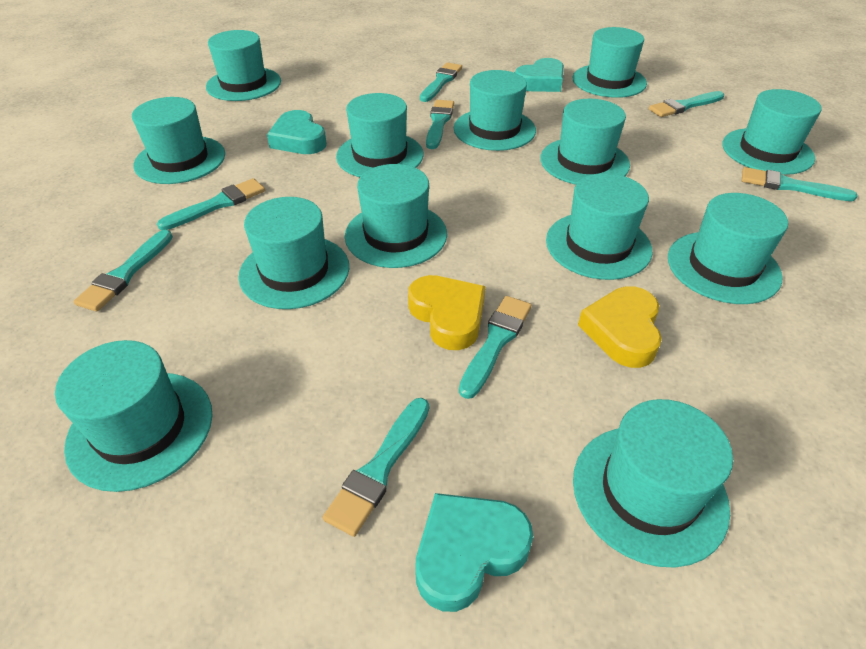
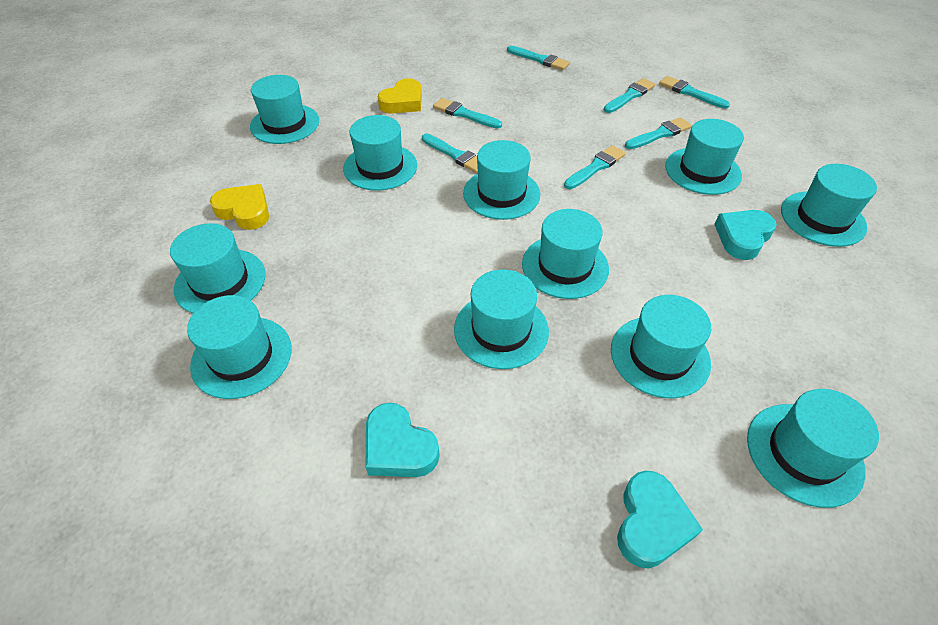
turquoise brush: 8 -> 7
turquoise hat: 13 -> 11

